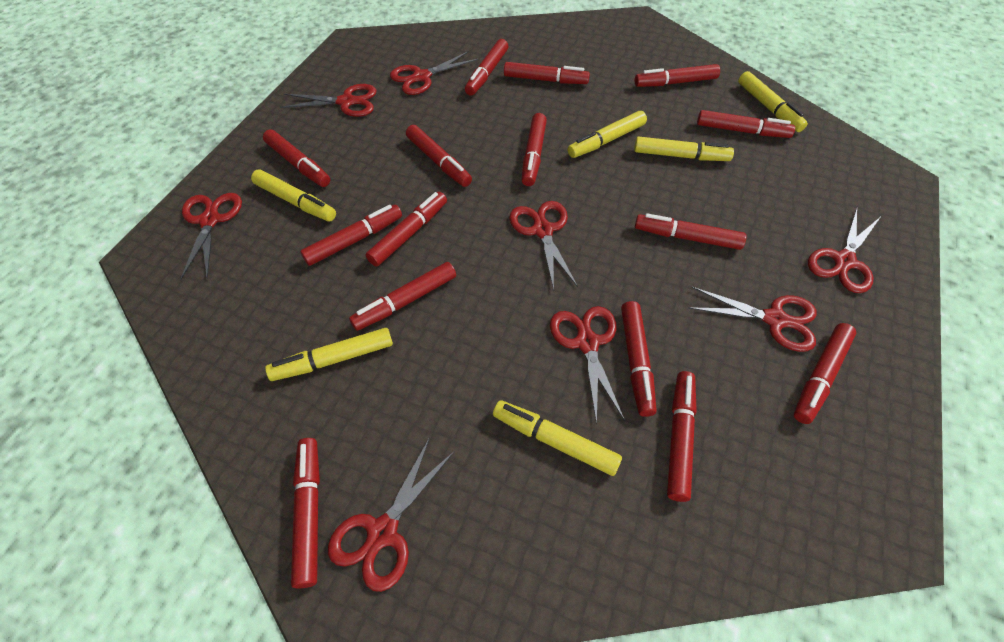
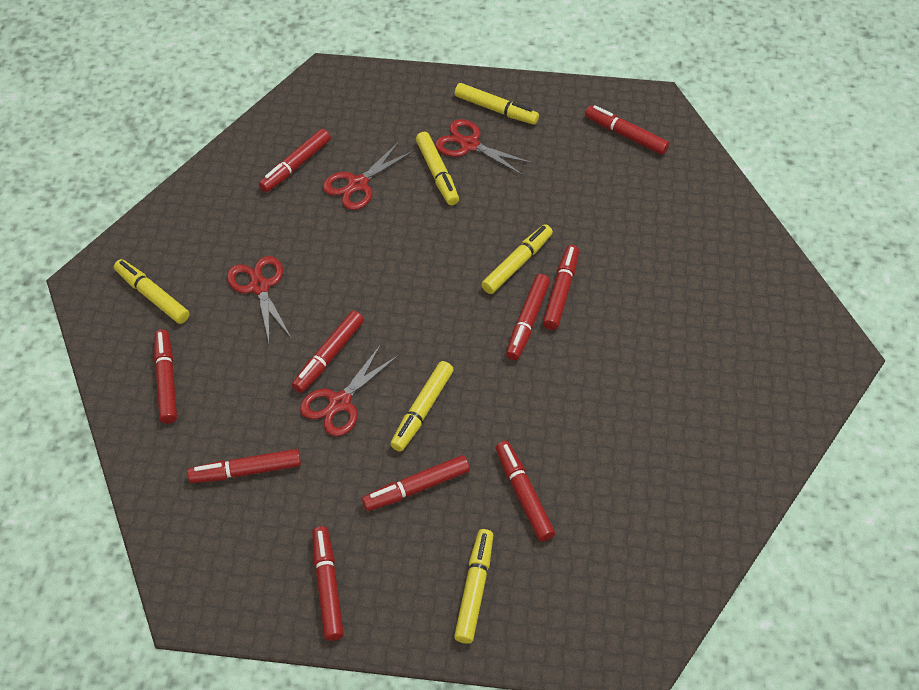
red marker: 15 -> 10
red scissors: 8 -> 4

